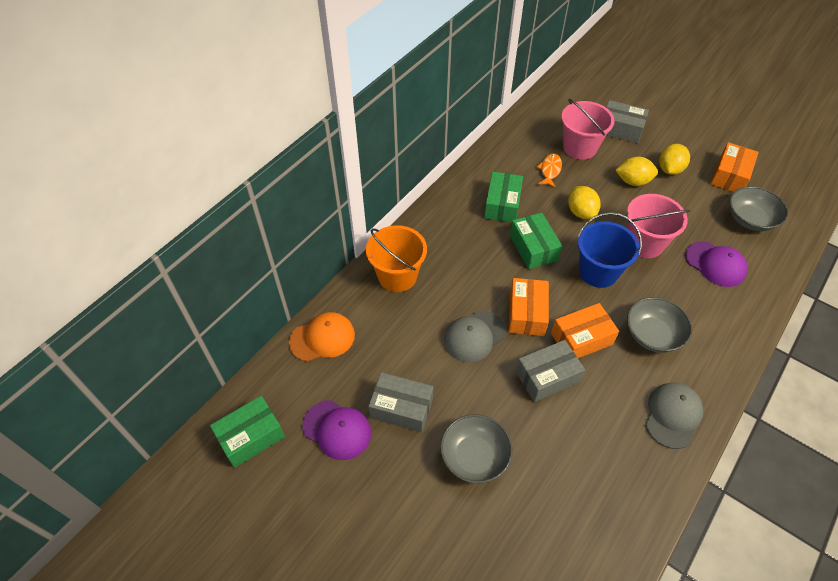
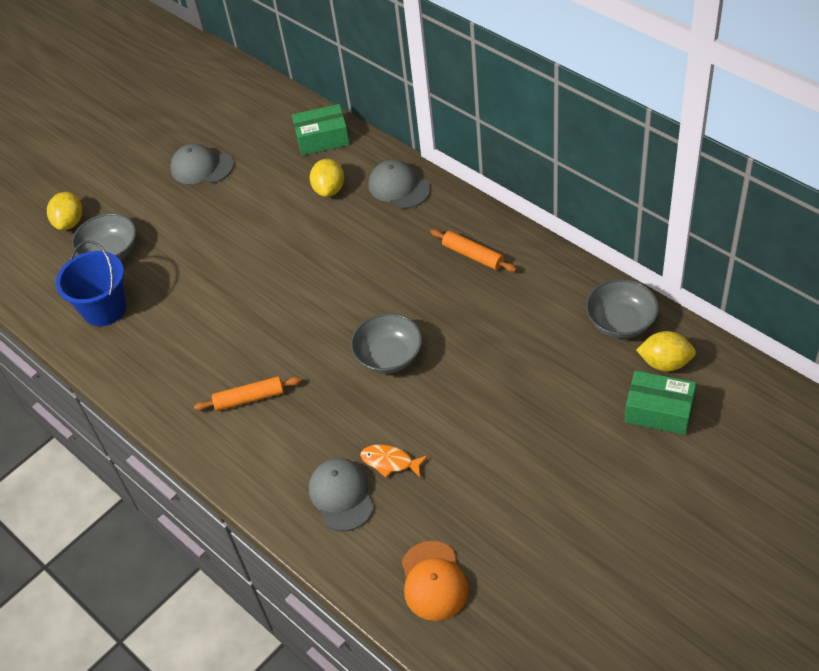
green box: 3 -> 2
grey box: 3 -> 0
grey cap: 2 -> 3
orange box: 3 -> 0
orange bucket: 1 -> 0
orange rolling pin: 0 -> 2
pink bucket: 2 -> 0
purple cap: 2 -> 0

